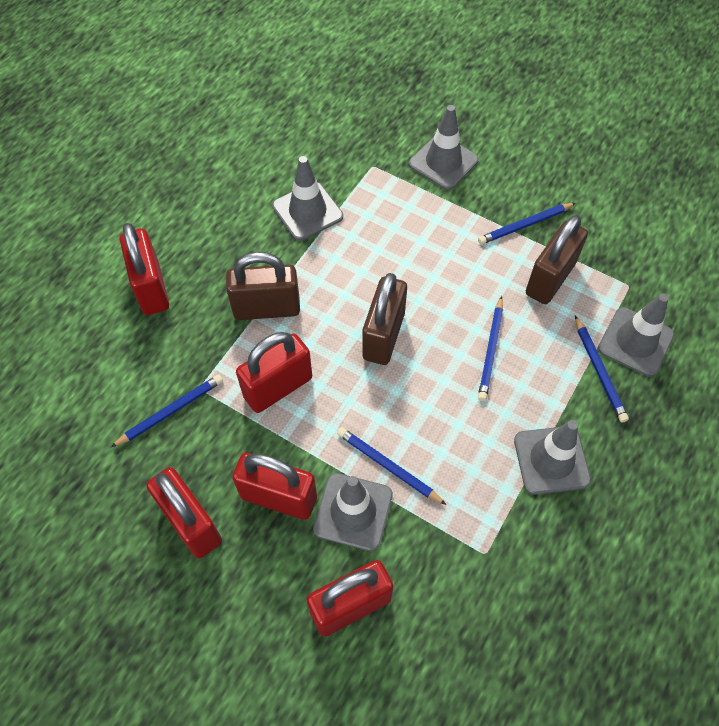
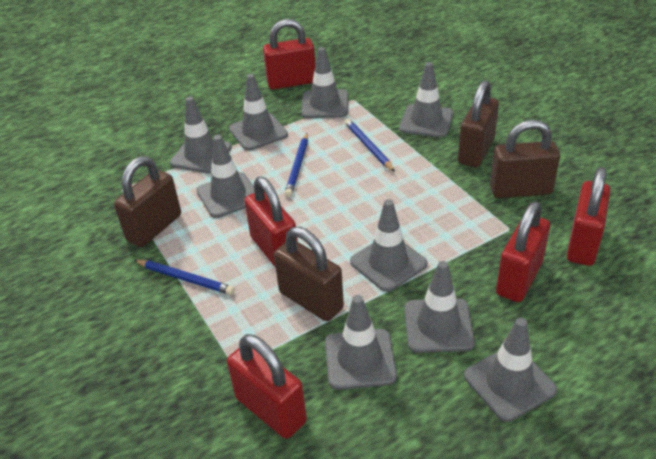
blue pencil: 5 -> 3
brown padlock: 3 -> 4
grey traffic cone: 5 -> 9

